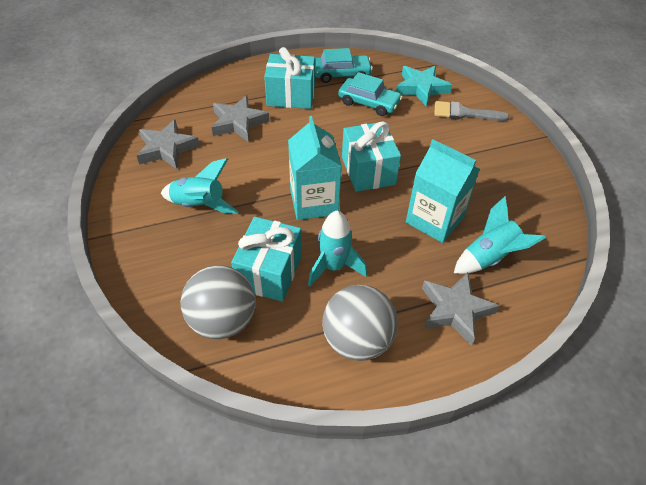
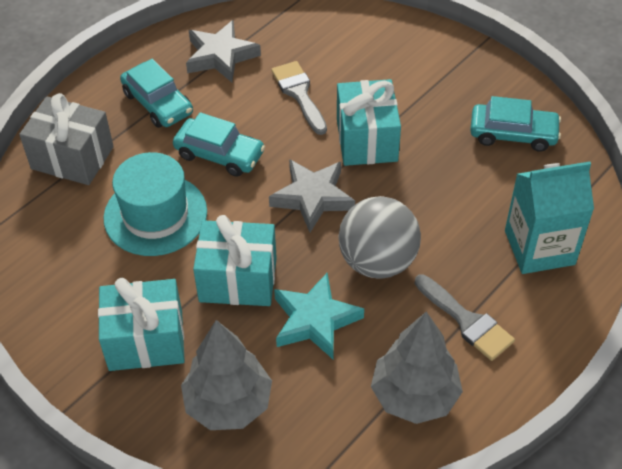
grey ball: 2 -> 1
grey brush: 1 -> 2
grey gift: 0 -> 1
grey star: 3 -> 2
grey tree: 0 -> 2
turquoise car: 2 -> 3
turquoise carton: 2 -> 1
turquoise hat: 0 -> 1
turquoise rocket: 3 -> 0

